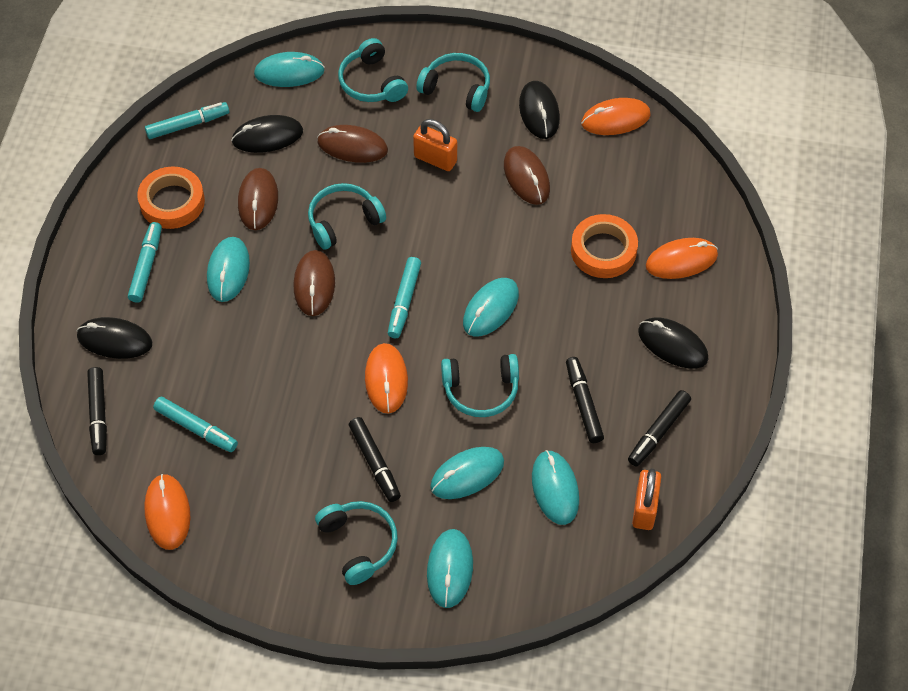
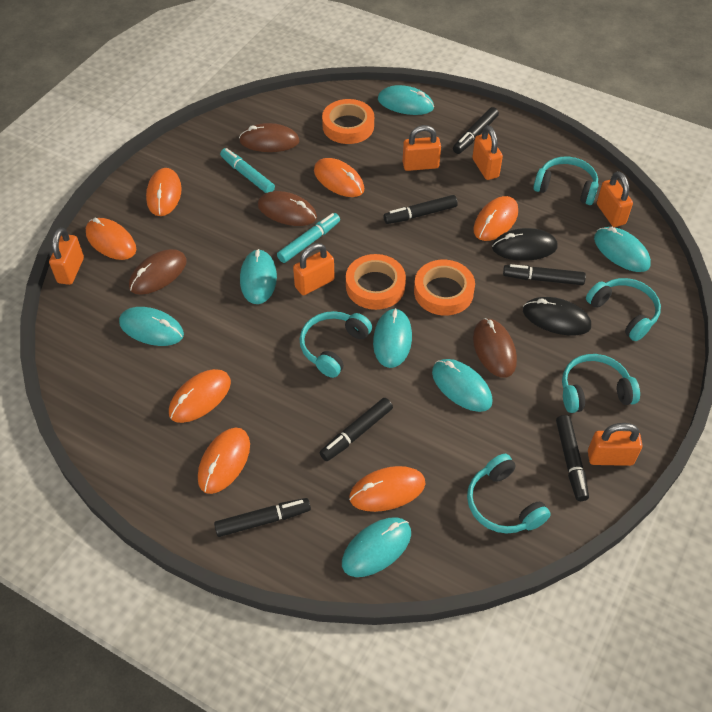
black marker: 4 -> 6
black mouse: 4 -> 2
orange mouse: 4 -> 7
orange padlock: 2 -> 6
orange tape: 2 -> 3
turquoise marker: 4 -> 2
turquoise mouse: 6 -> 7

